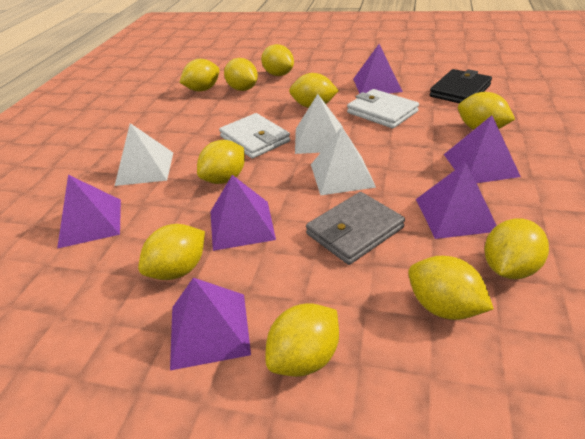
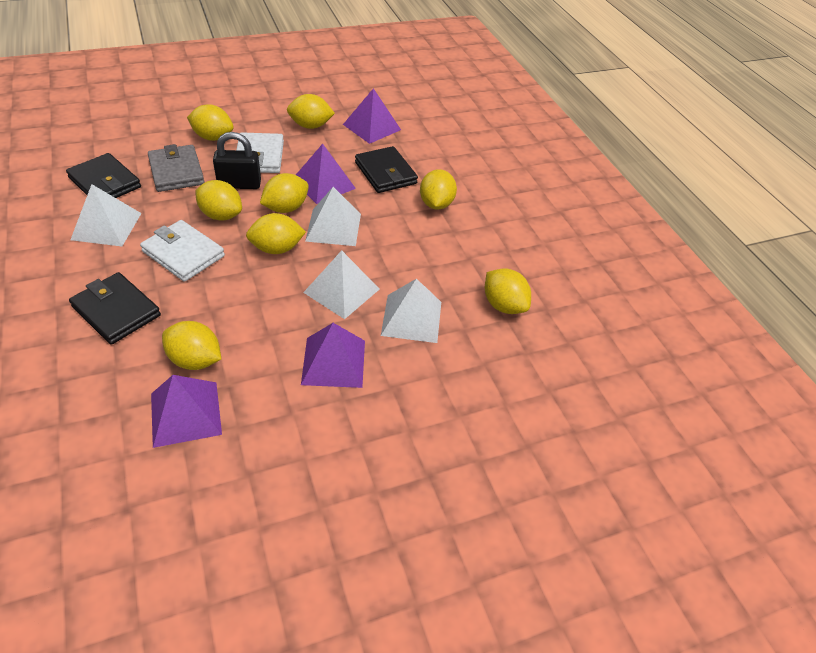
black padlock: 0 -> 1
black wallet: 1 -> 3
purple pyramid: 6 -> 4
white pyramid: 3 -> 4
yellow lemon: 10 -> 8

